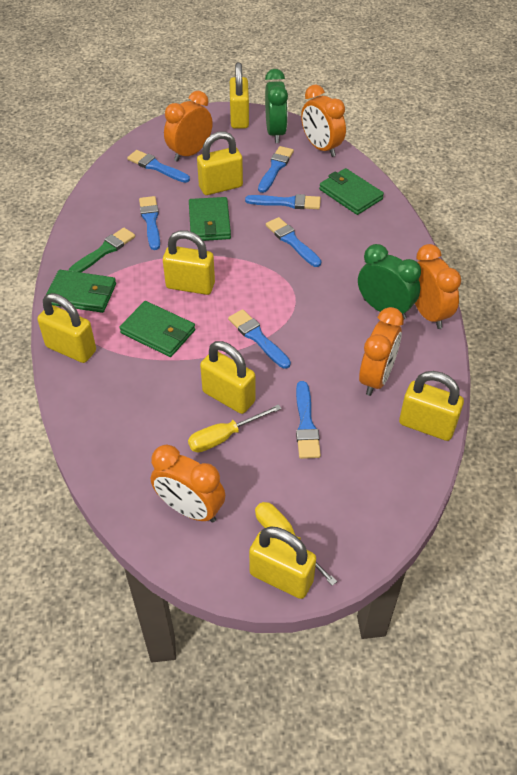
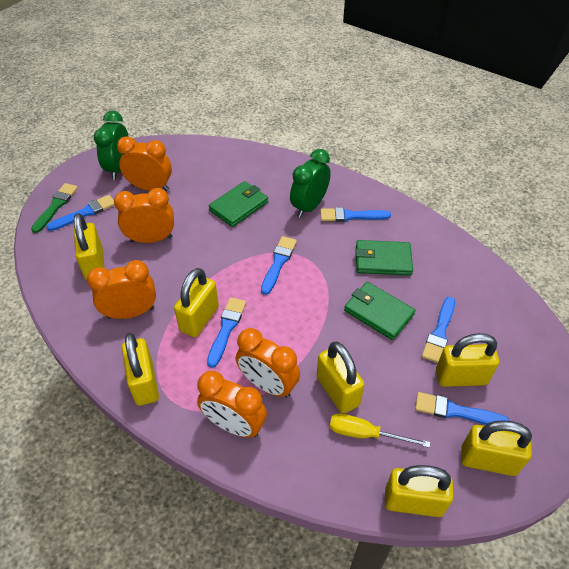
blue brush: 7 -> 6
green wallet: 4 -> 3
yellow screwdriver: 2 -> 1

